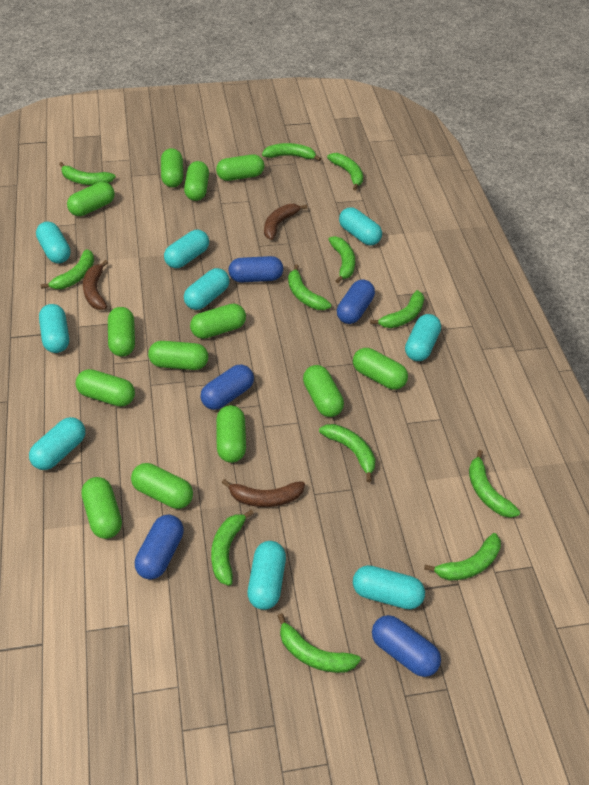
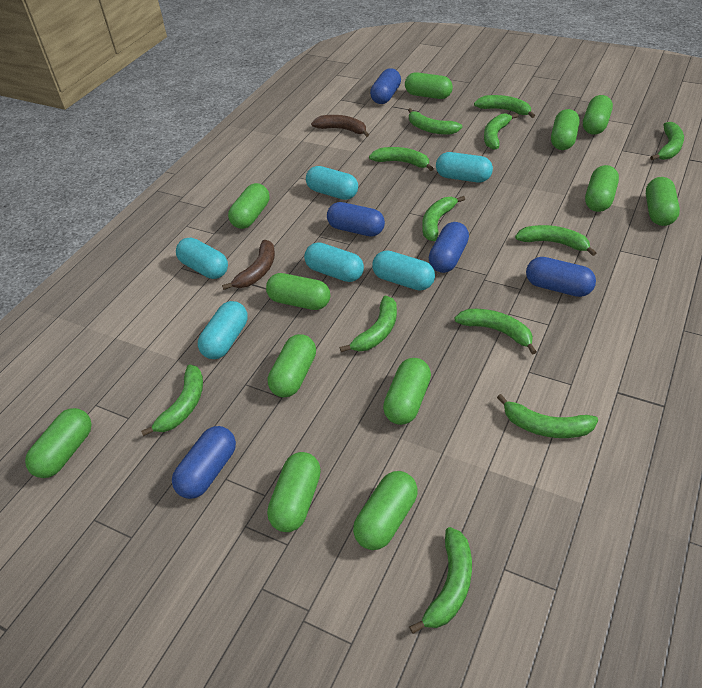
brown banana: 3 -> 2
green capsule: 13 -> 12
turquoise capsule: 9 -> 6

